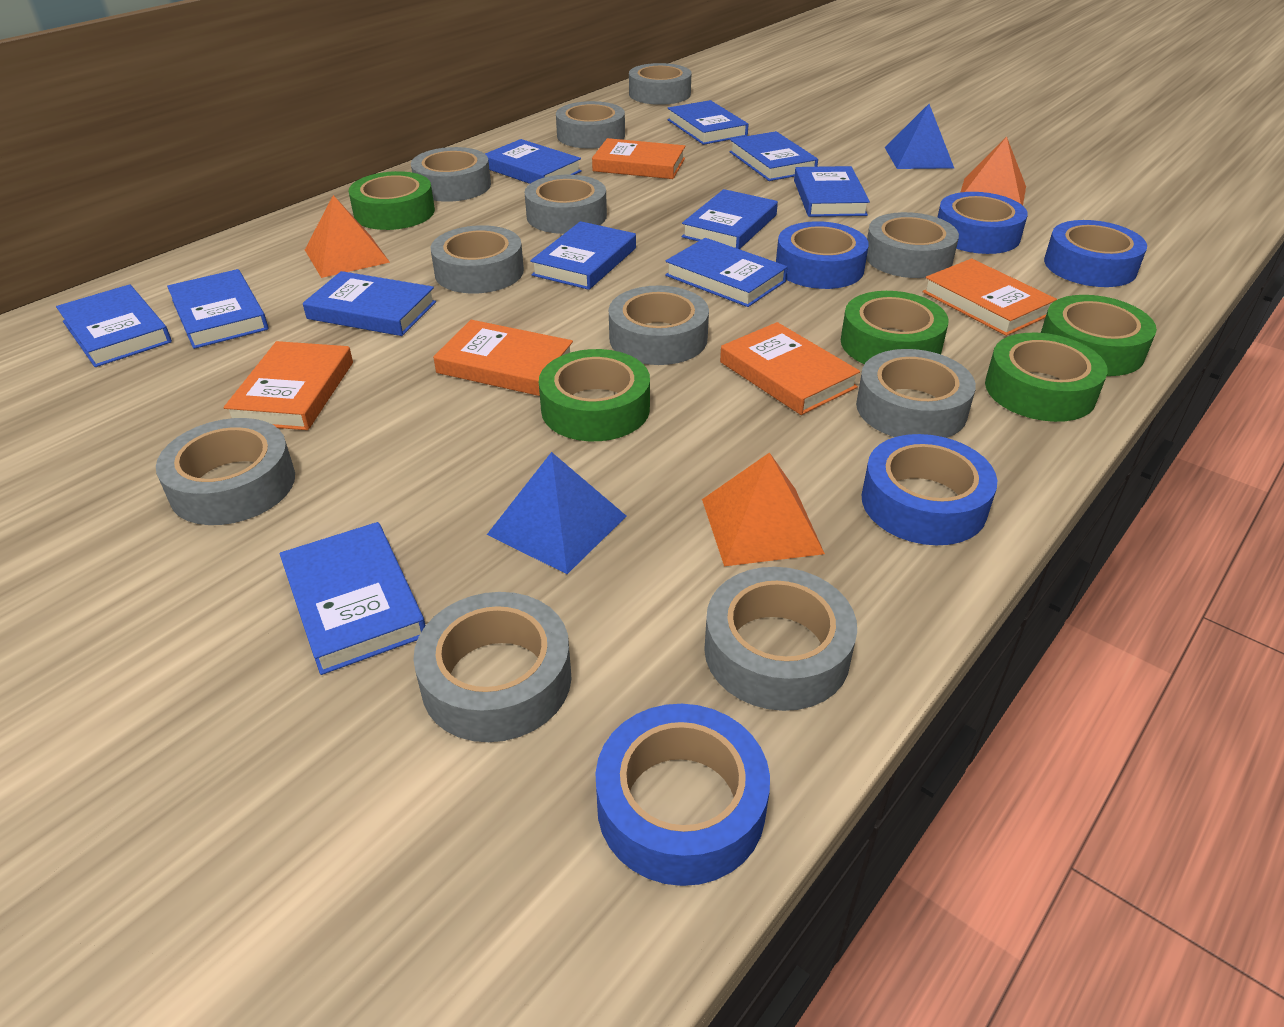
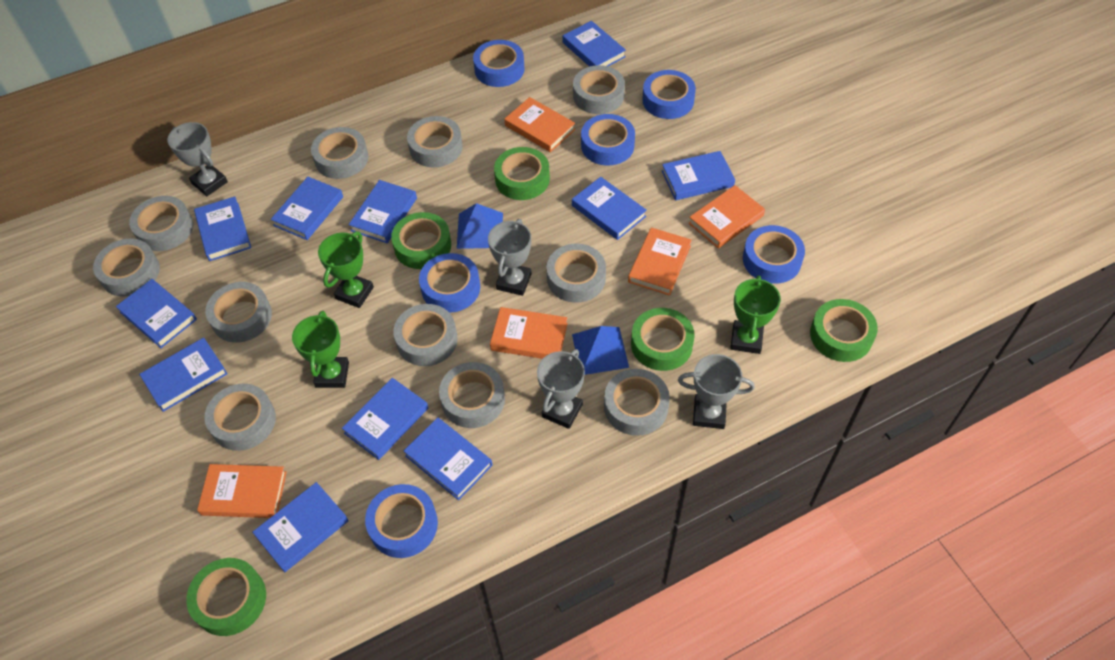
blue tape: 5 -> 6
green trophy: 0 -> 3
grey trophy: 0 -> 4
orange pyramid: 3 -> 0

